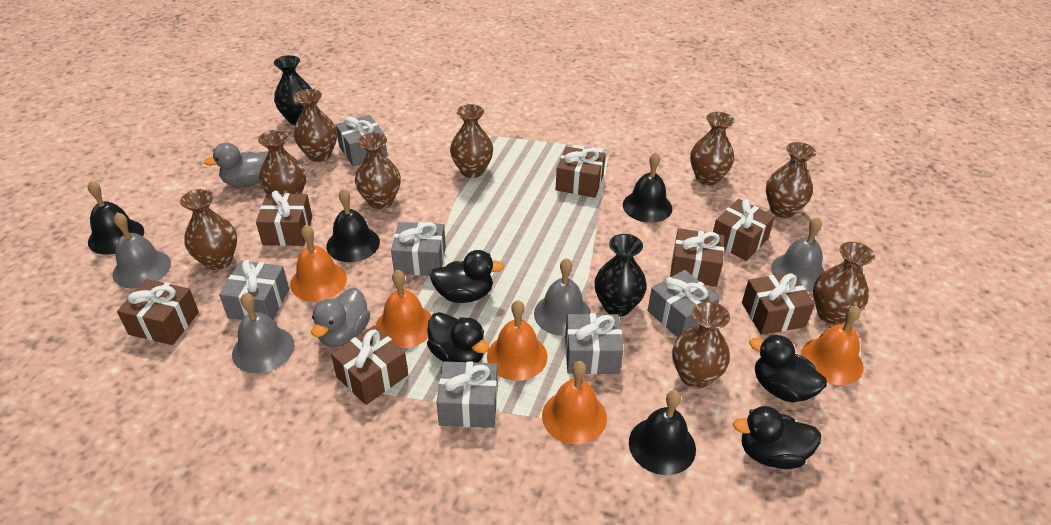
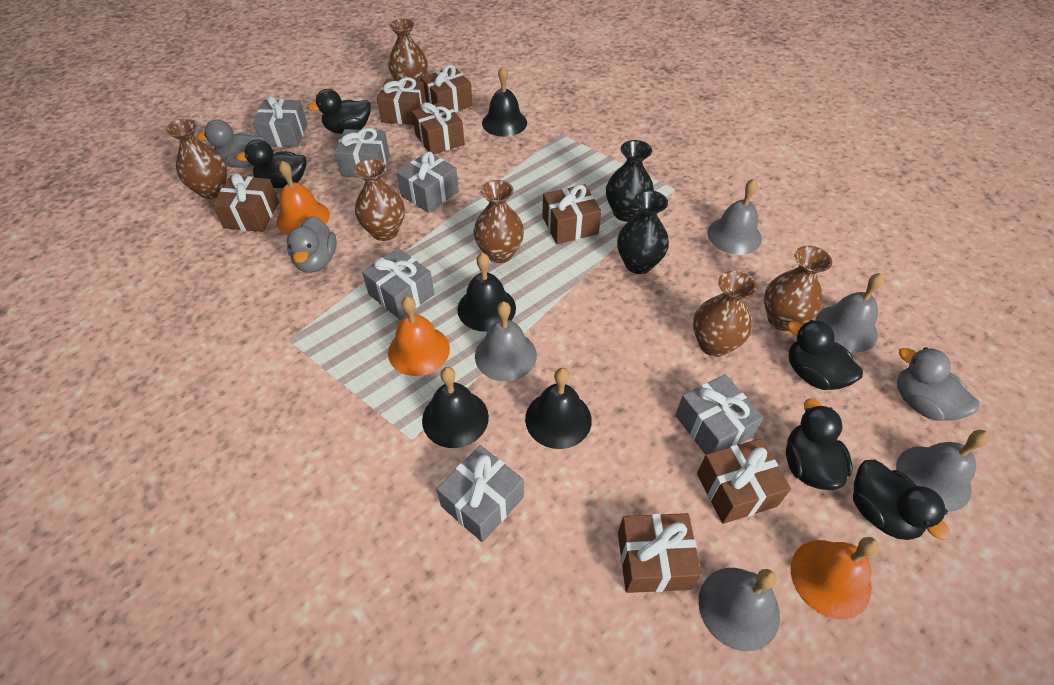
black duck: 4 -> 5
brown vase: 9 -> 6
grey bell: 4 -> 5
grey duck: 2 -> 3
orange bell: 5 -> 3

